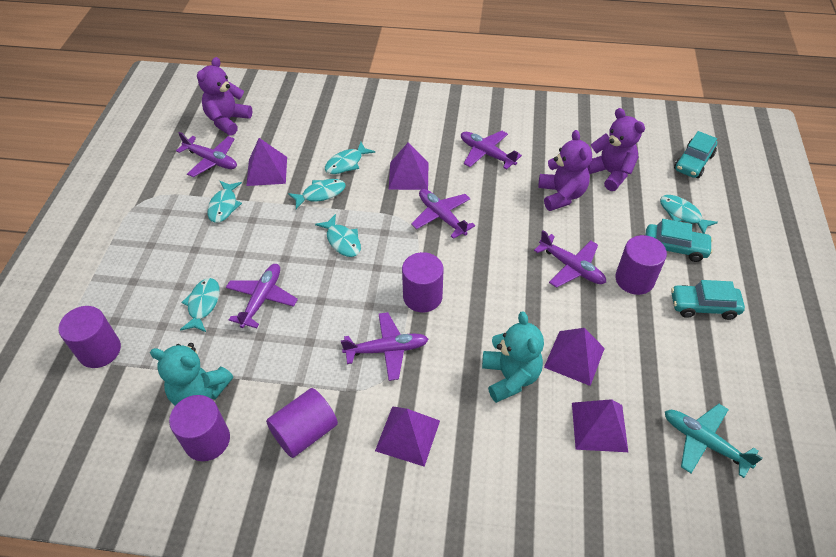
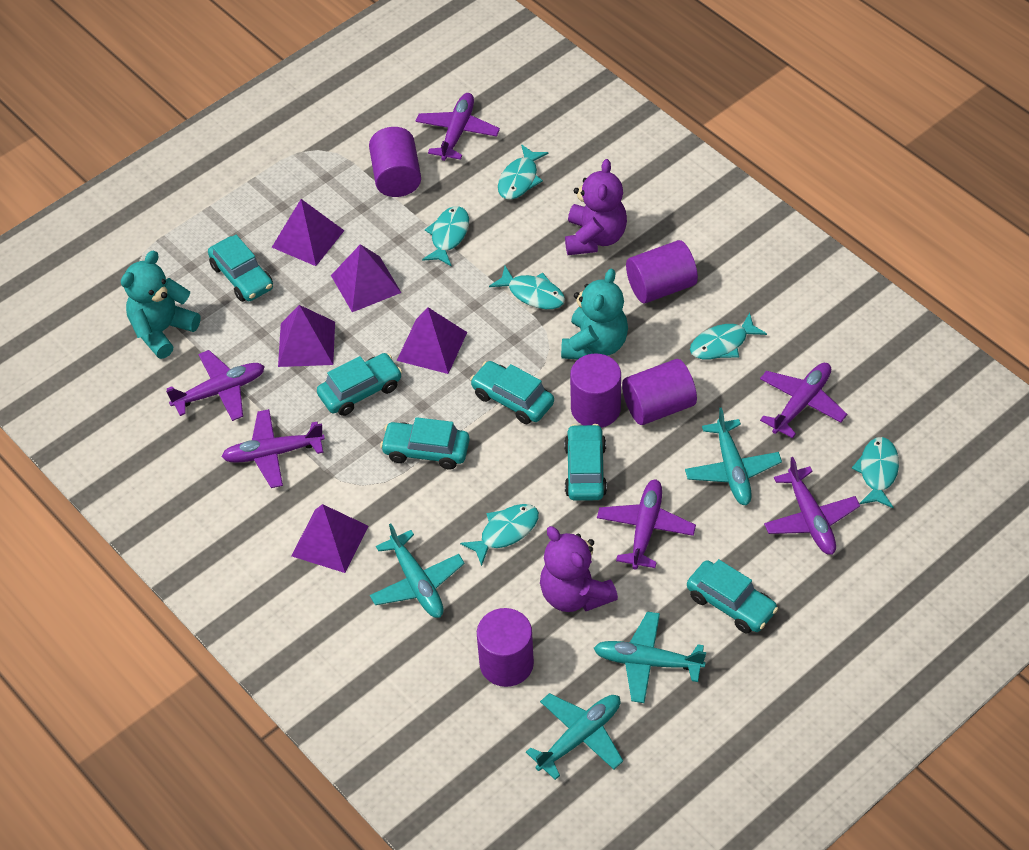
purple teddy bear: 3 -> 2
turquoise car: 3 -> 6
turquoise plane: 1 -> 4

